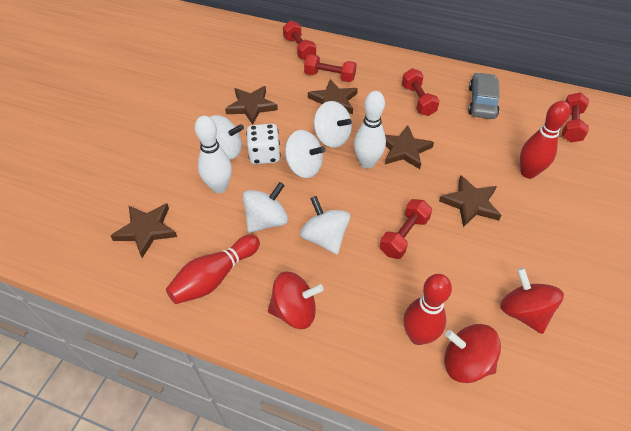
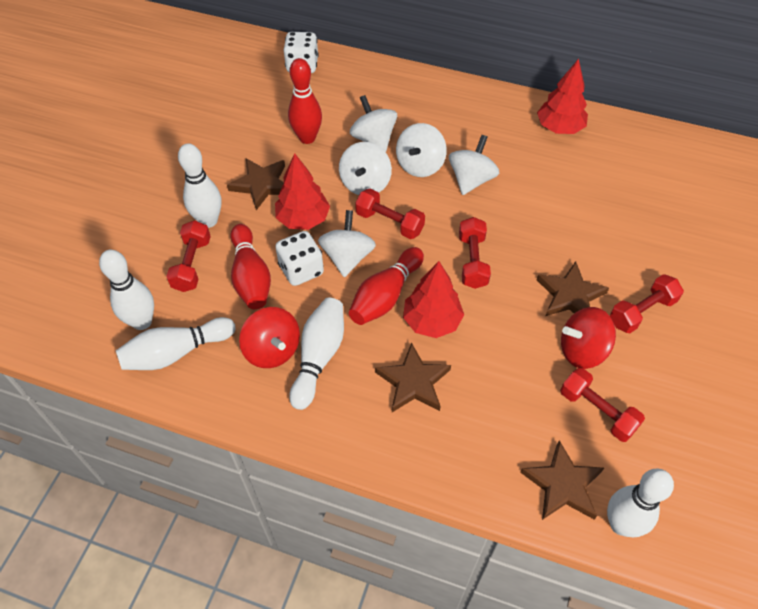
brown star: 5 -> 4
grey car: 1 -> 0
red spinning top: 3 -> 2
red tree: 0 -> 3
white bowling pin: 2 -> 5
white dice: 1 -> 2

